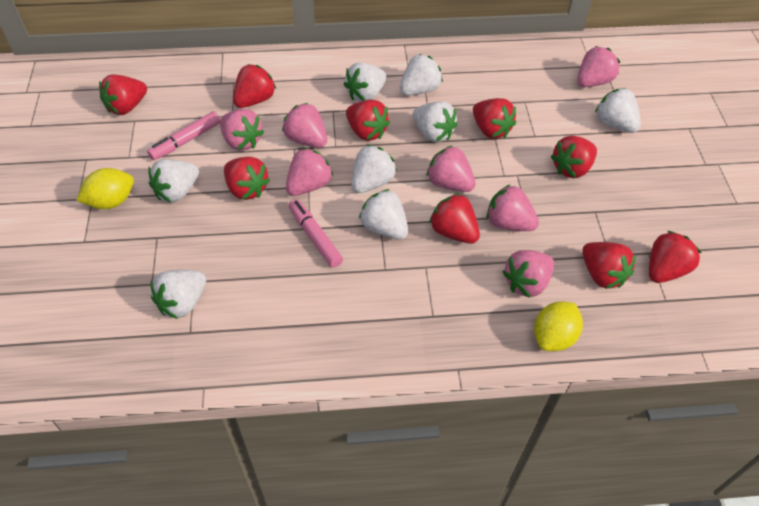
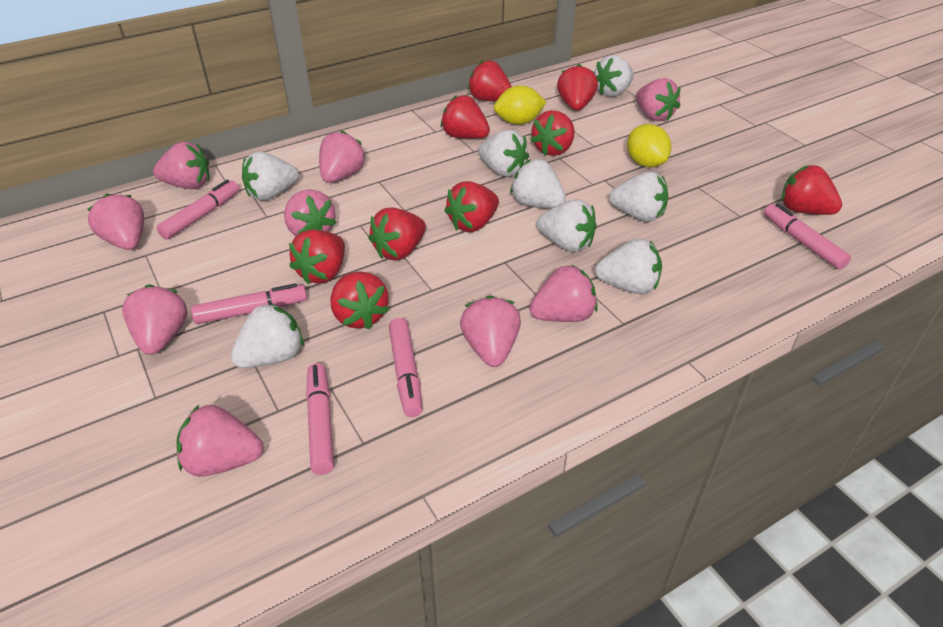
pink marker: 2 -> 5
pink strawberry: 7 -> 9

